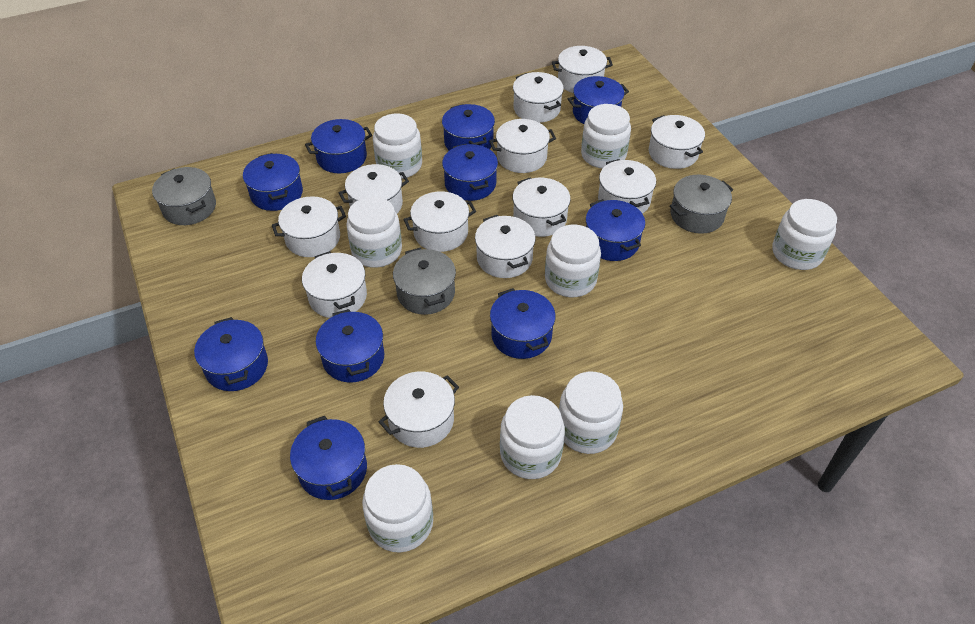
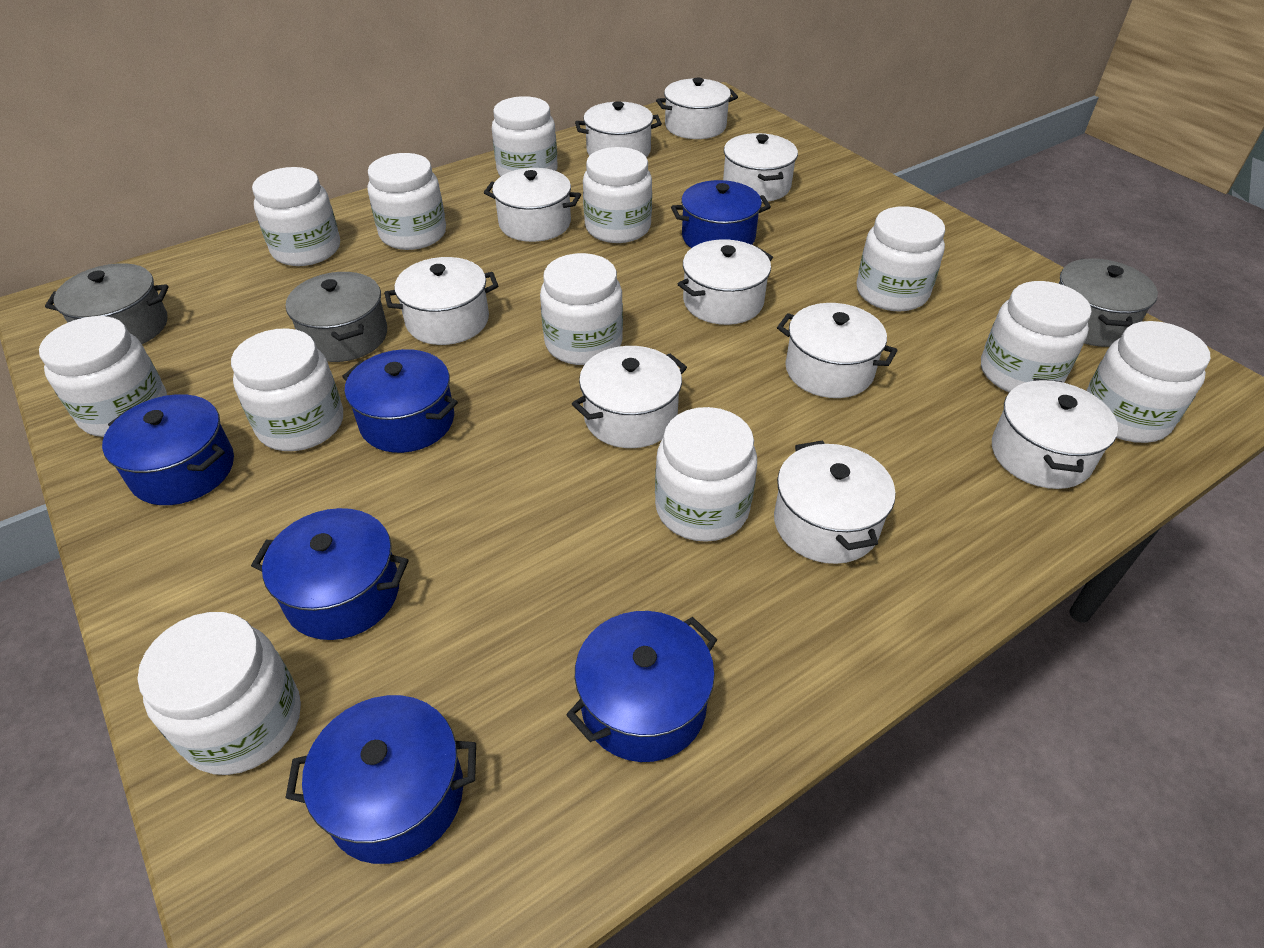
blue pot: 10 -> 6
white jar: 8 -> 12
white pot: 12 -> 10

